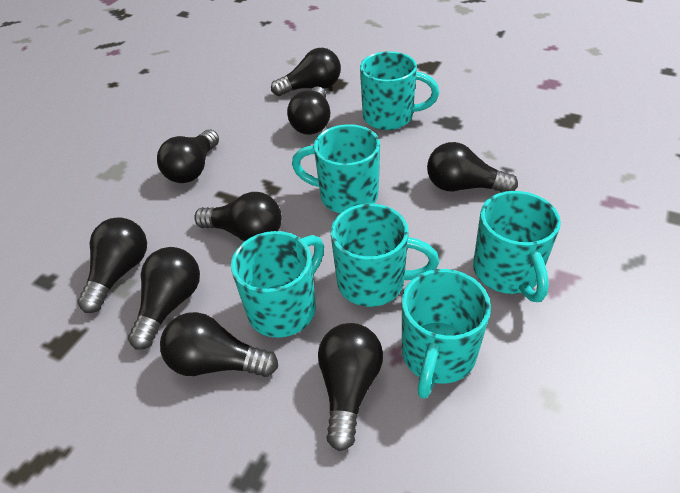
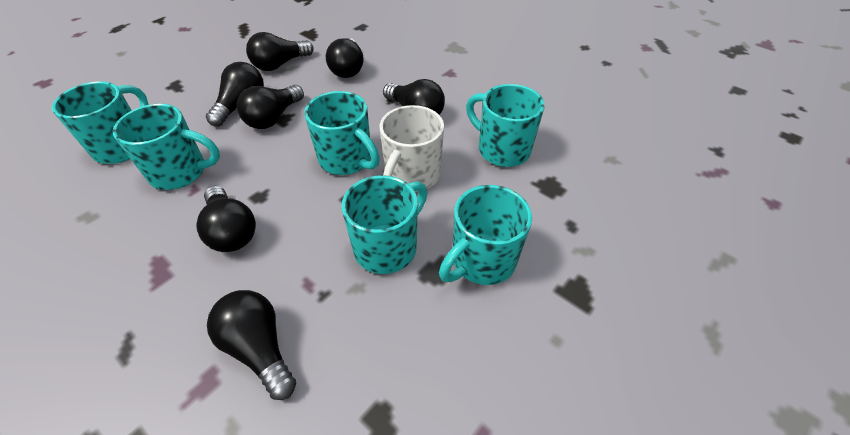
black light bulb: 9 -> 7
white mug: 0 -> 1

